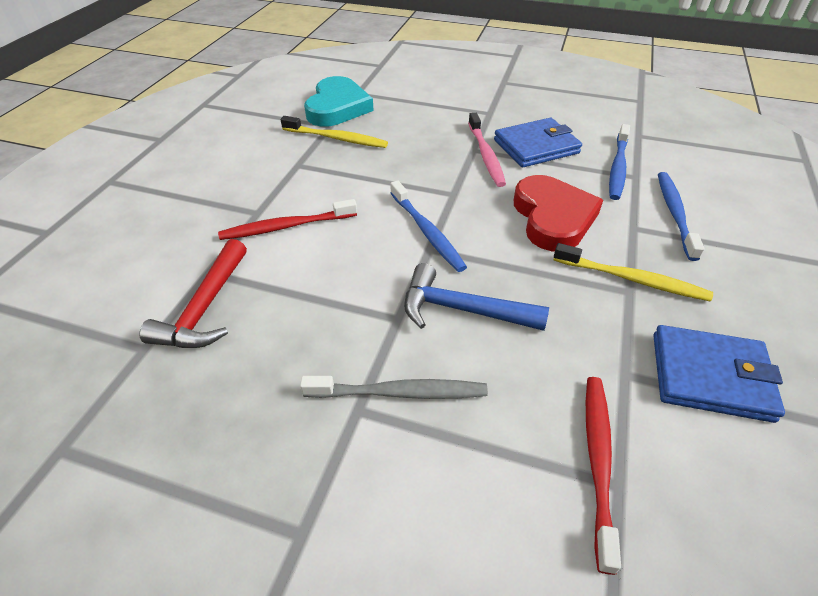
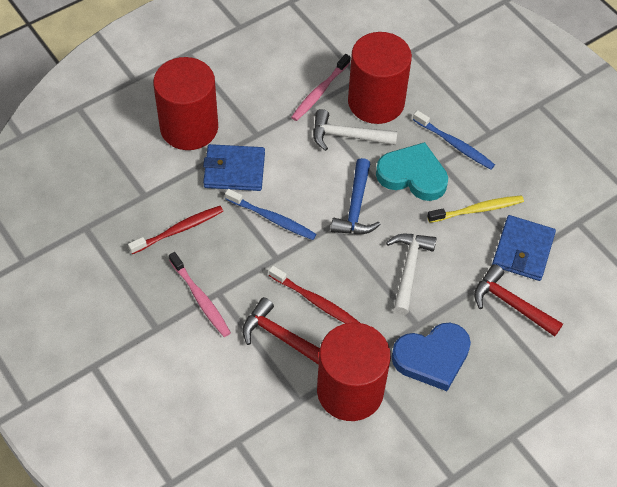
blue heart: 0 -> 1
blue toothbrush: 3 -> 2
grey toothbrush: 1 -> 0
pink toothbrush: 1 -> 2
red cylinder: 0 -> 3
red hammer: 1 -> 2
red heart: 1 -> 0
white hammer: 0 -> 2
yellow toothbrush: 2 -> 1

